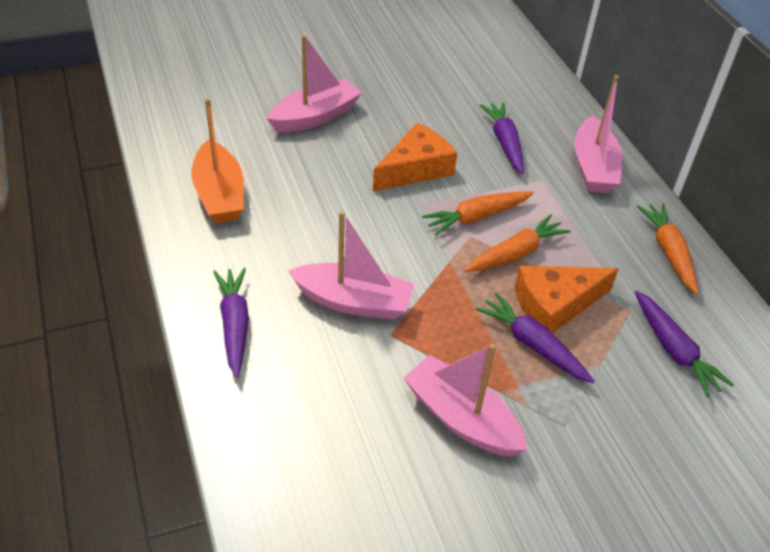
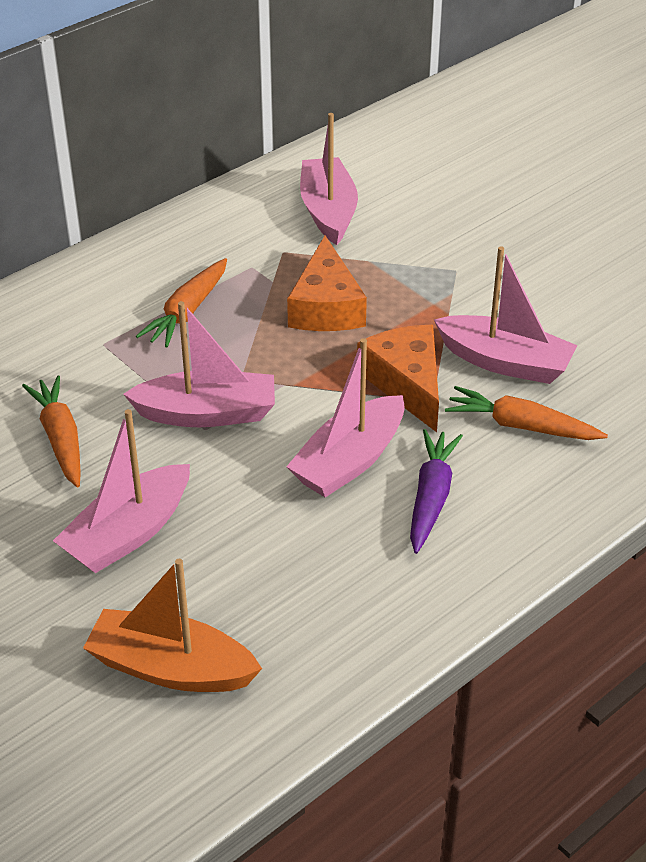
pink boat: 4 -> 5
purple carrot: 4 -> 1

